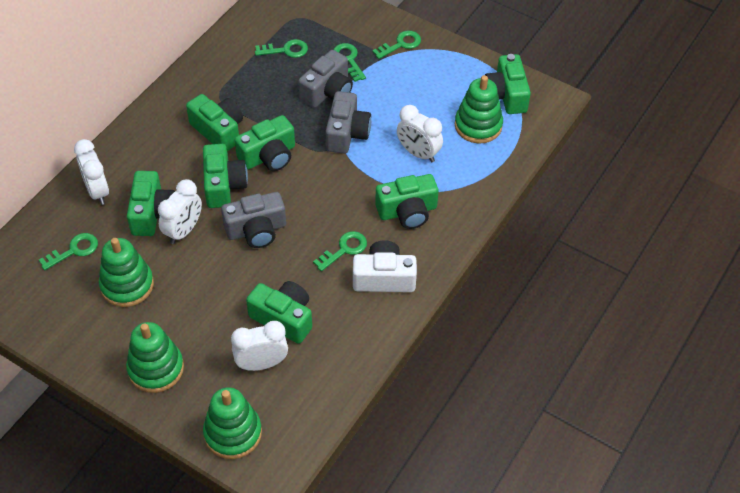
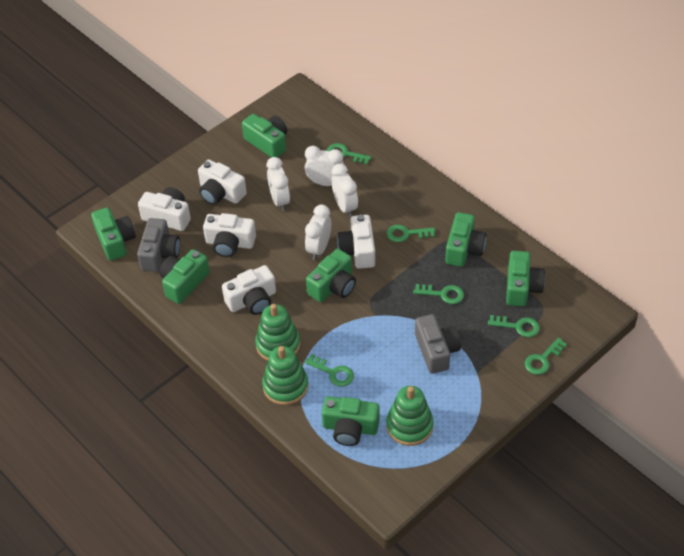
green key: 5 -> 6
green stacking toy: 4 -> 3
grey camera: 3 -> 2
white camera: 1 -> 5

